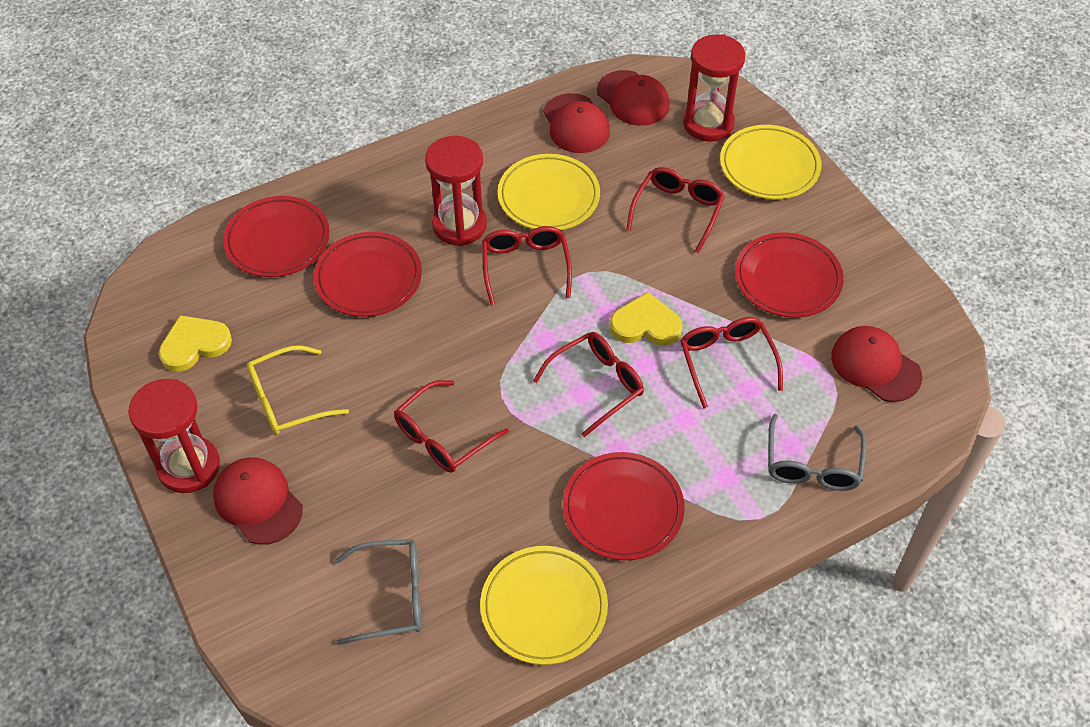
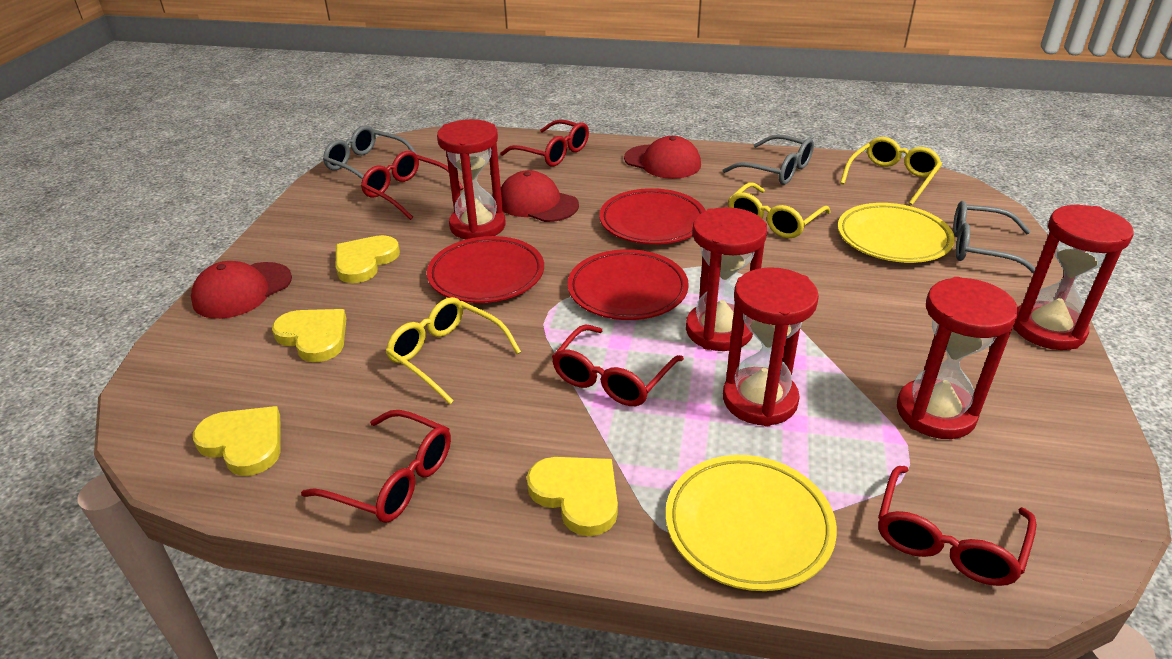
grey glasses: 2 -> 3
red cap: 4 -> 3
red hourglass: 3 -> 5
red plate: 4 -> 3
yellow glasses: 1 -> 3
yellow heart: 2 -> 4
yellow plate: 3 -> 2

